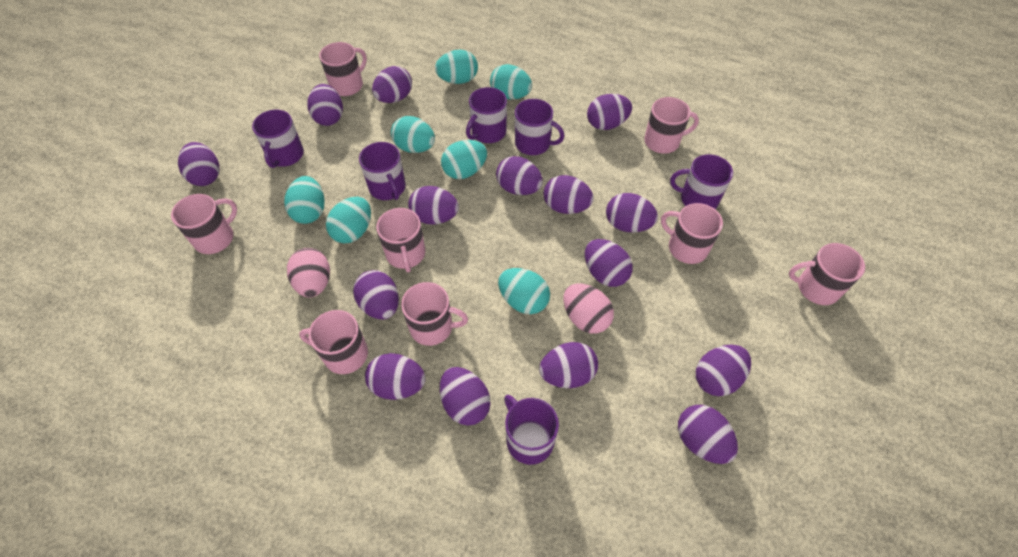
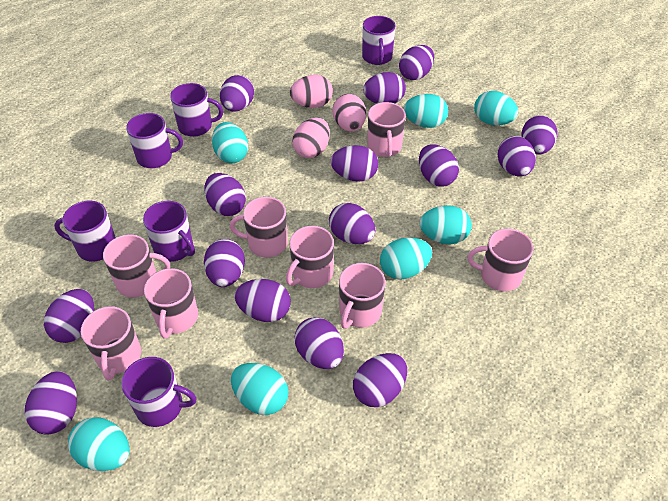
pink egg: 2 -> 3

